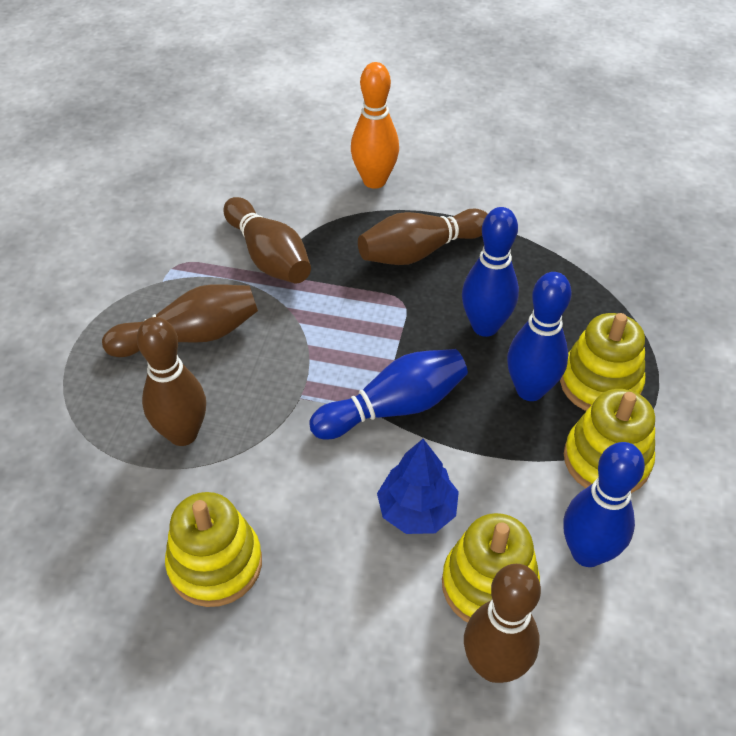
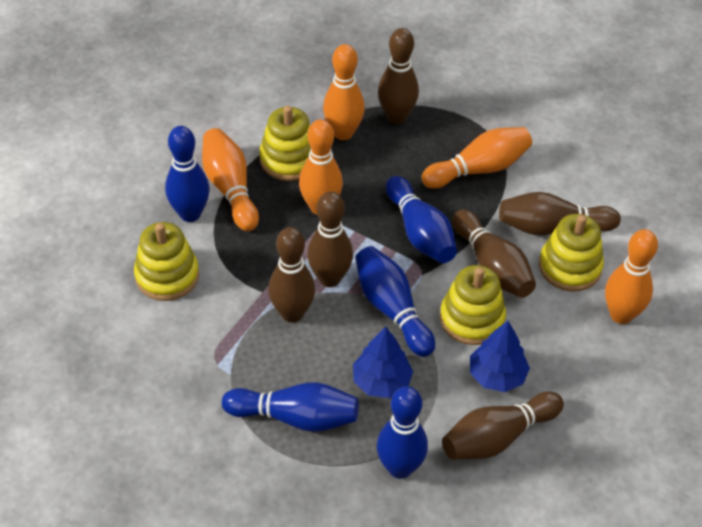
blue bowling pin: 4 -> 5
blue tree: 1 -> 2
brown bowling pin: 5 -> 6
orange bowling pin: 1 -> 5

